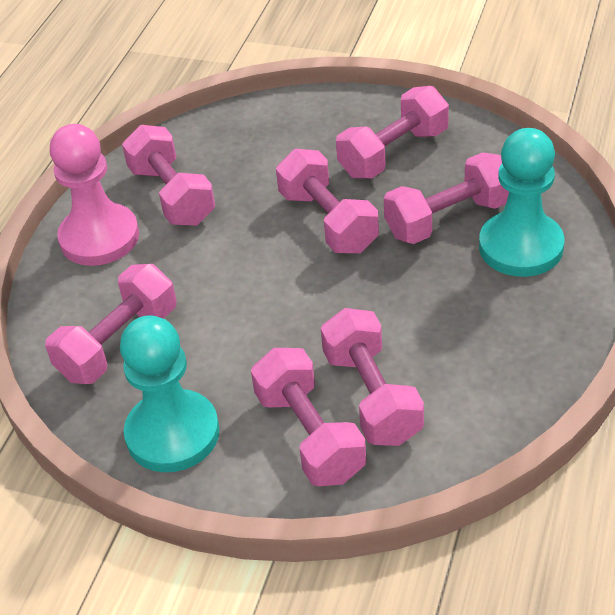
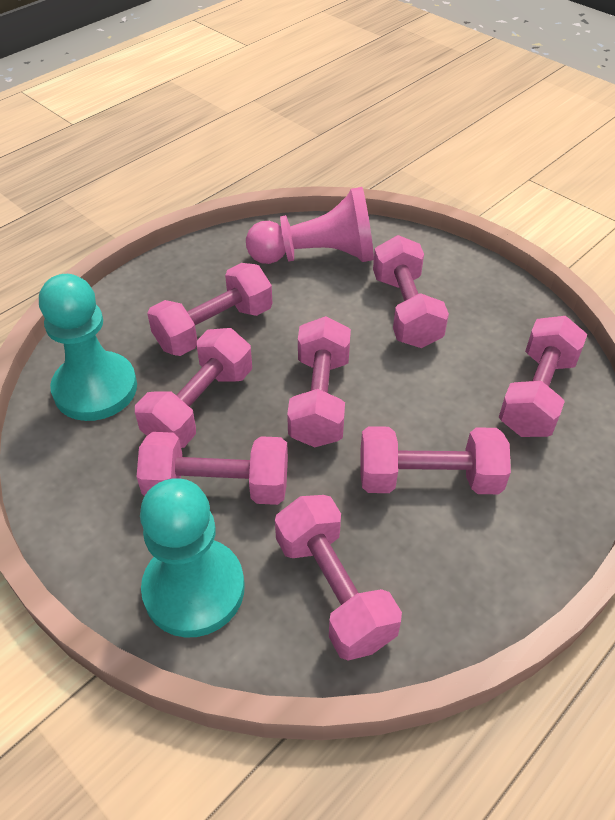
pink dumbbell: 7 -> 8

